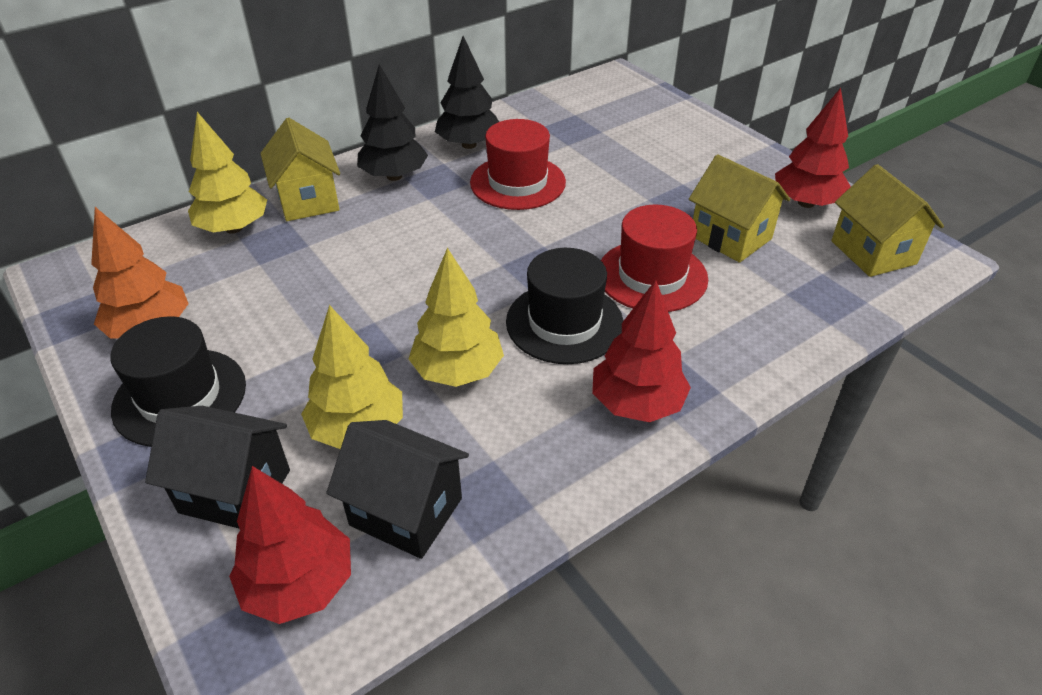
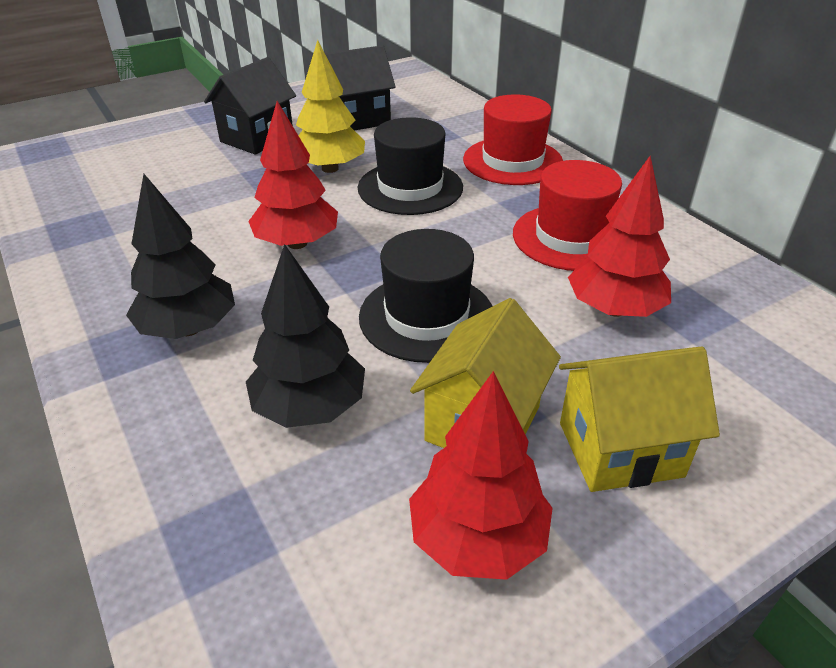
orange tree: 1 -> 0
yellow house: 3 -> 2
yellow tree: 3 -> 1

